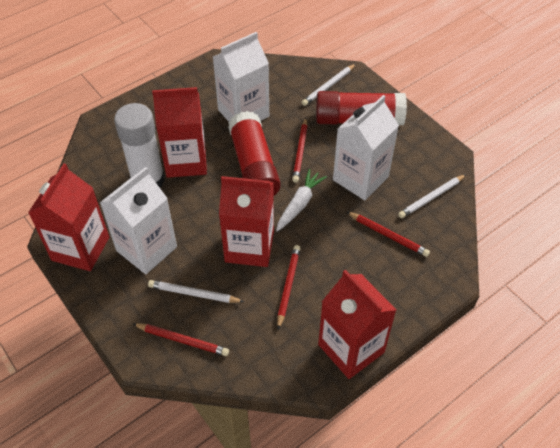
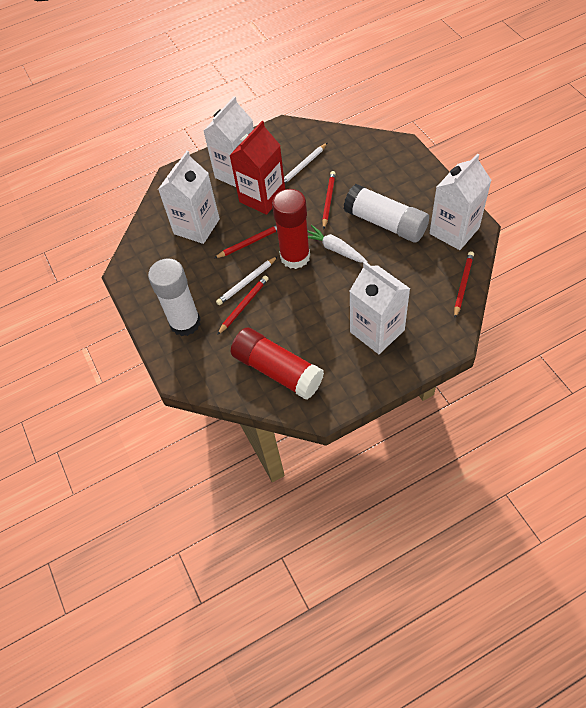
red carton: 4 -> 1
white carton: 3 -> 4
white glue stick: 1 -> 2
white pencil: 3 -> 2

